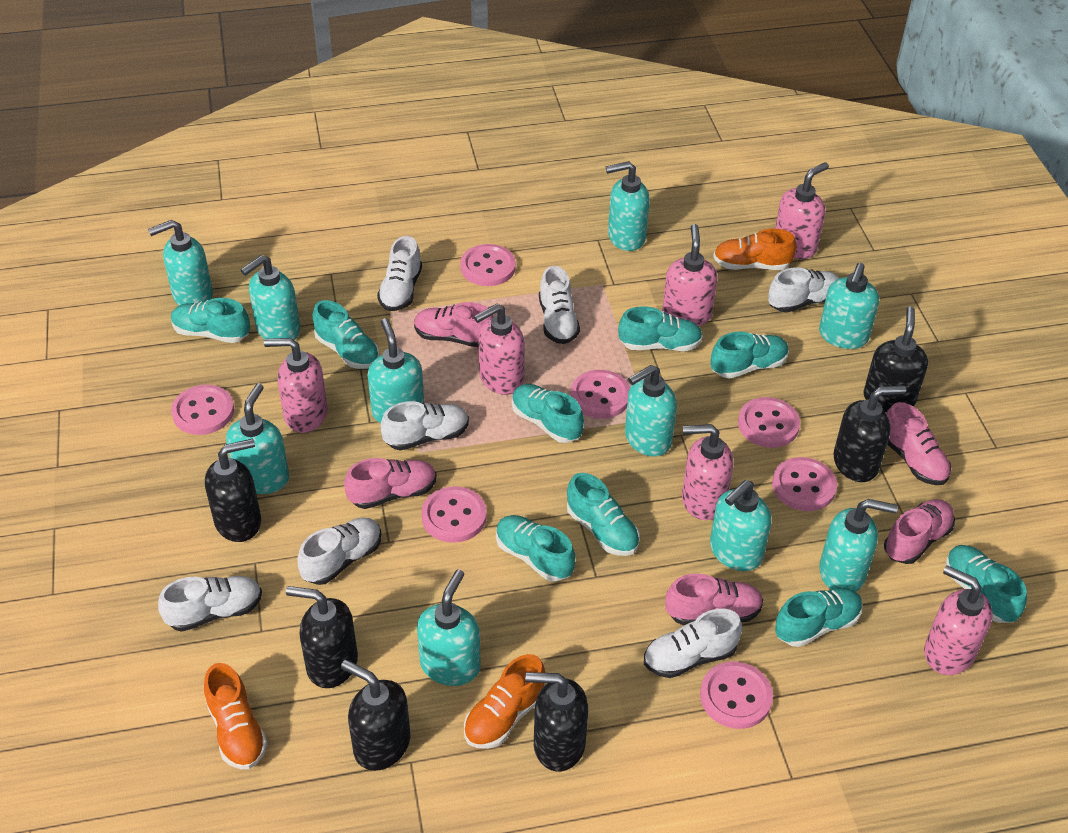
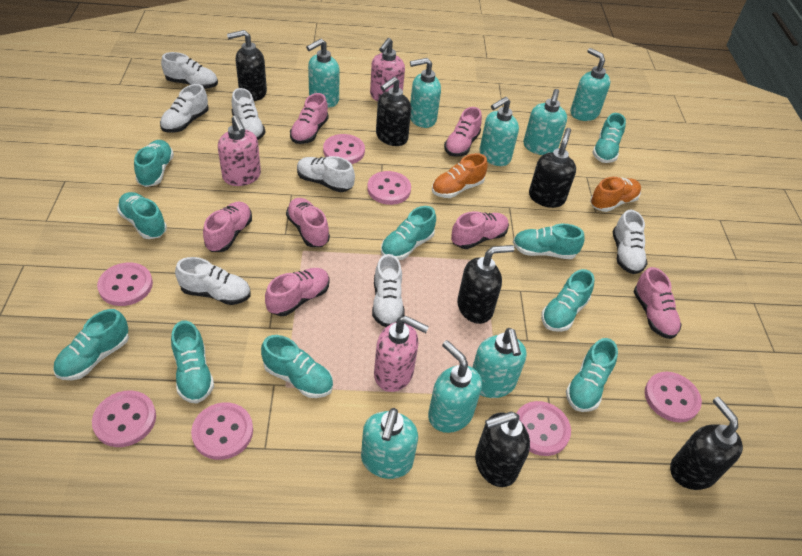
orange shoe: 3 -> 2
pink shoe: 5 -> 7
pink soap dispenser: 6 -> 3
turquoise shoe: 9 -> 10
turquoise soap dispenser: 10 -> 8

